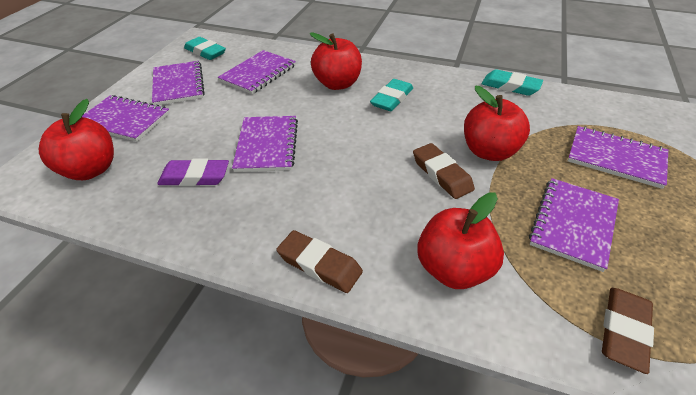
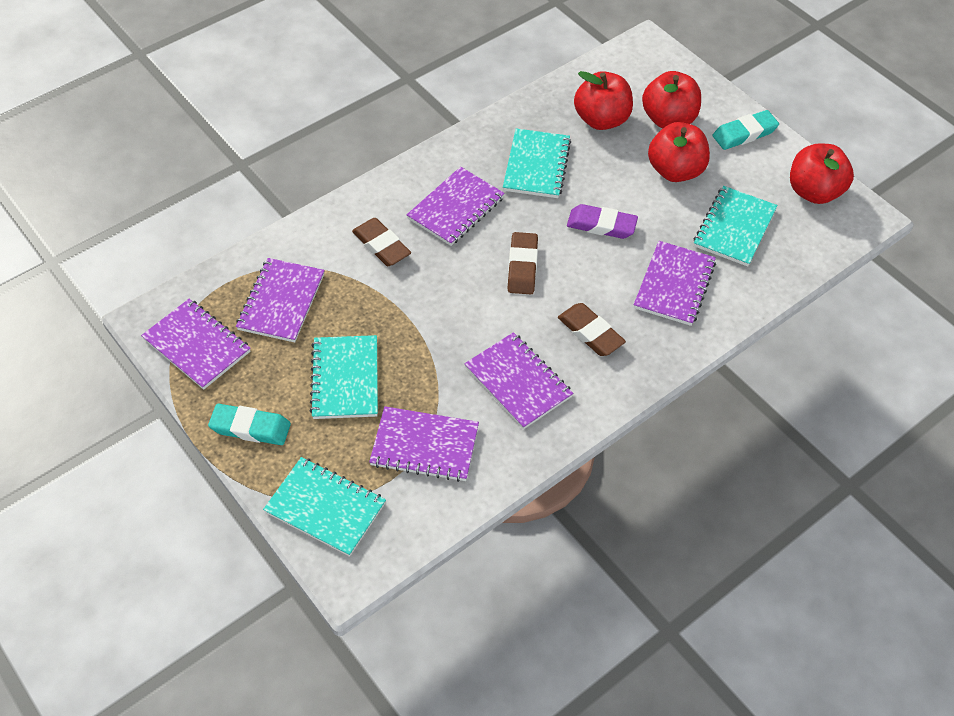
turquoise eraser: 3 -> 2
turquoise notebook: 0 -> 4

